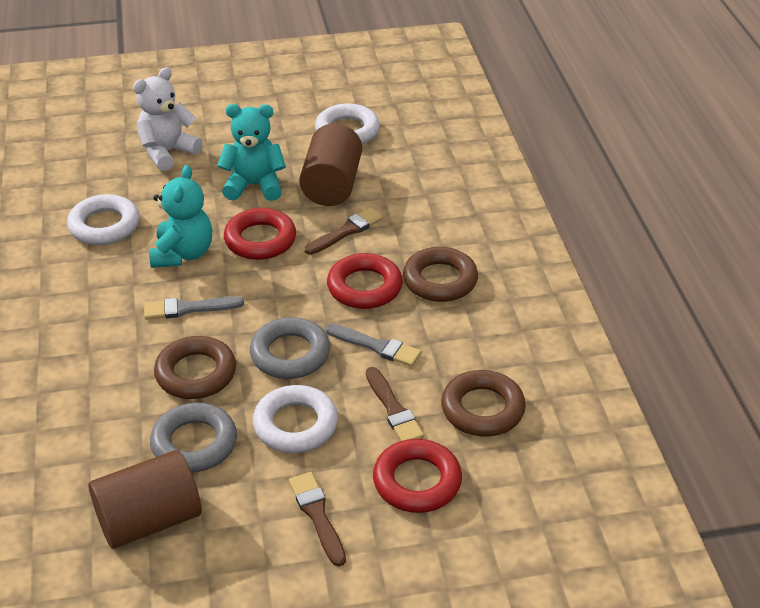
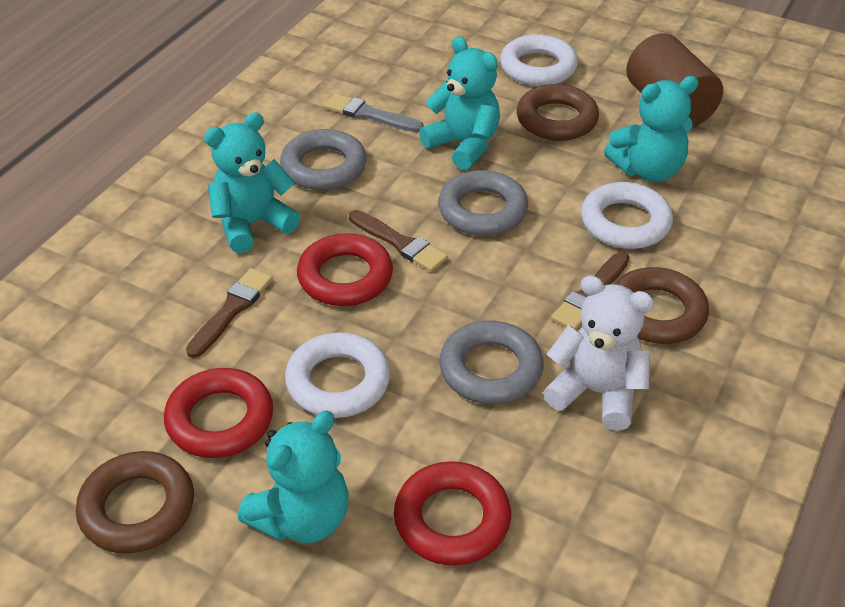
brown cylinder: 2 -> 1
grey brush: 2 -> 1
grey ring: 2 -> 3
turquoise teddy bear: 2 -> 4

